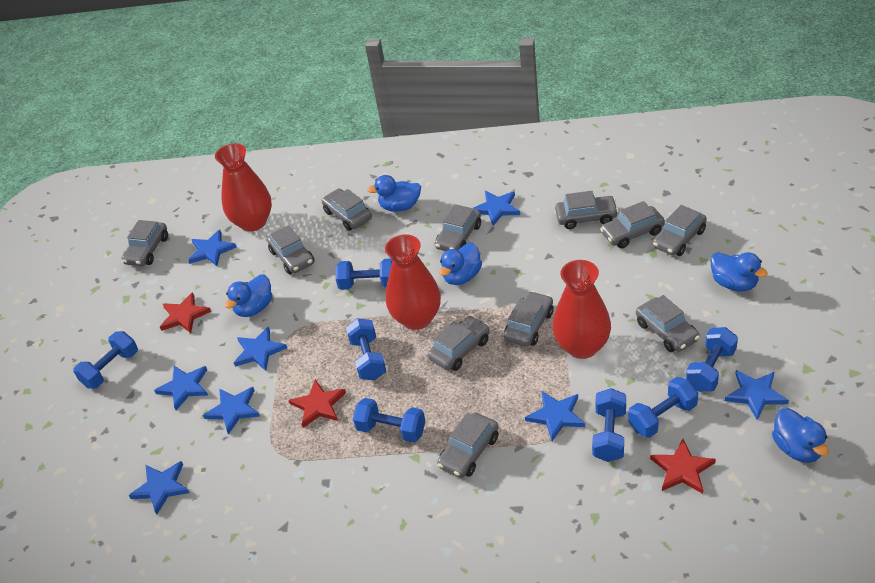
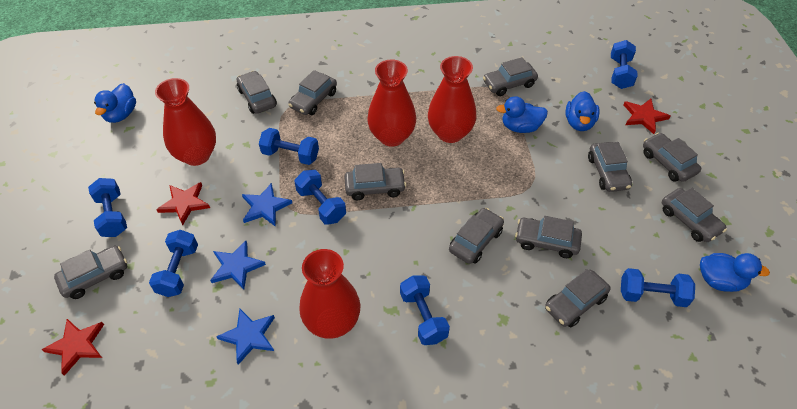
blue duck: 5 -> 4
blue star: 8 -> 3
red vase: 3 -> 4

